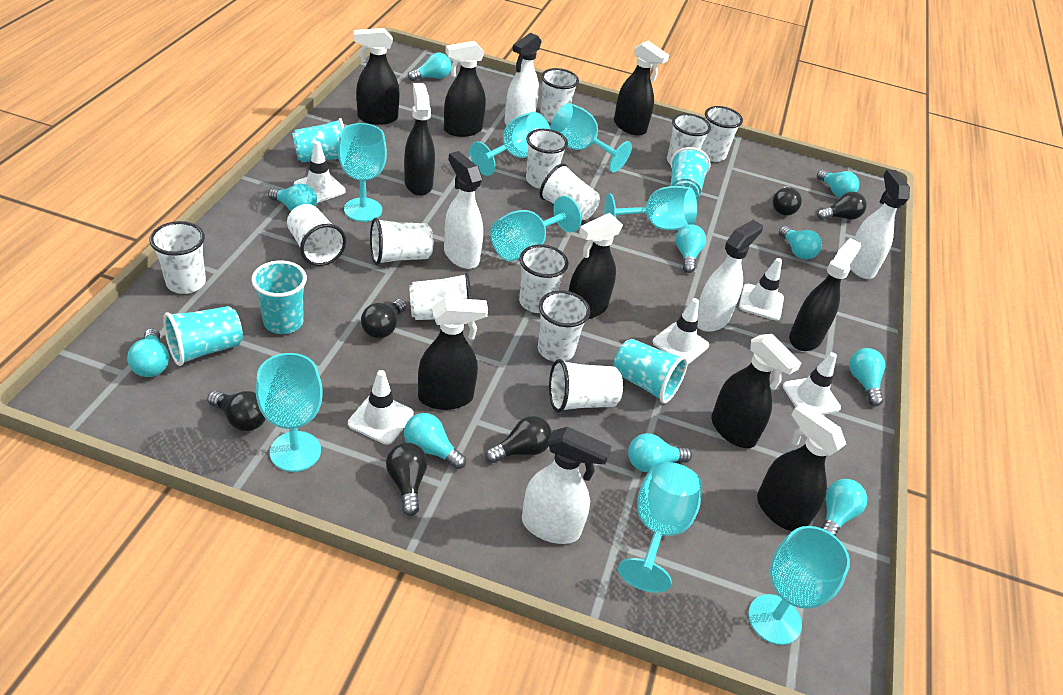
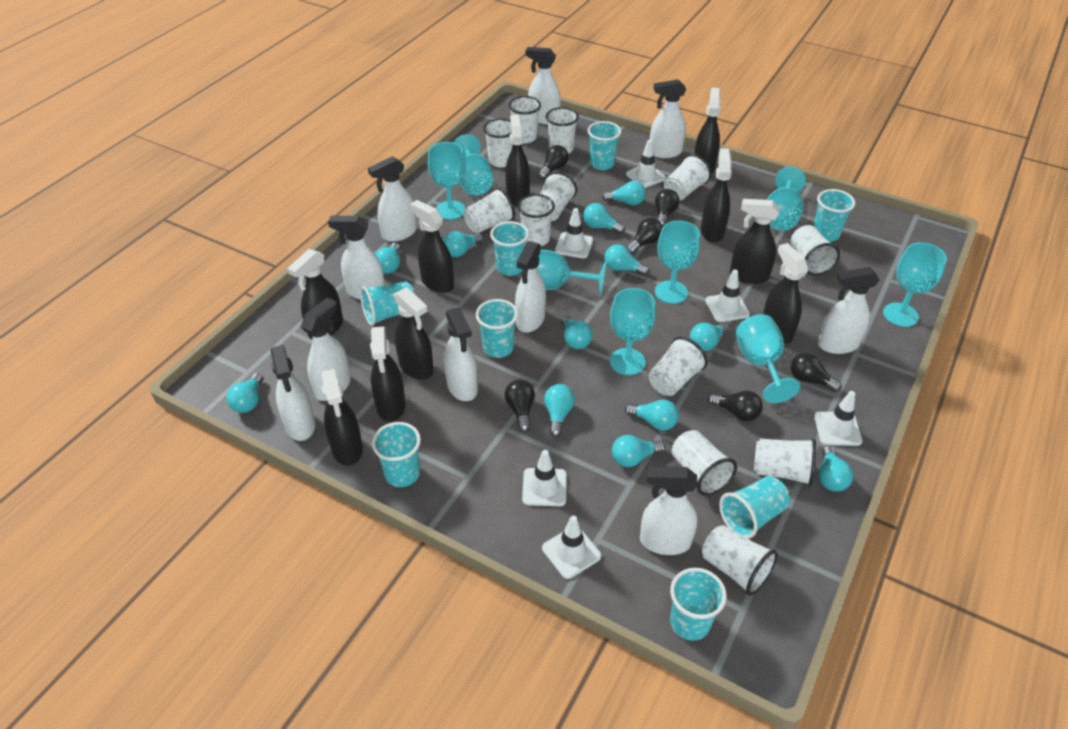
black spray bottle: 9 -> 10
turquoise cup: 5 -> 8
turquoise light bulb: 10 -> 12
white spray bottle: 5 -> 10
white traffic cone: 5 -> 6

